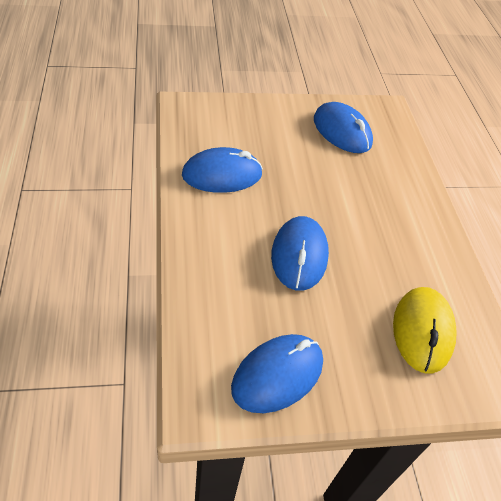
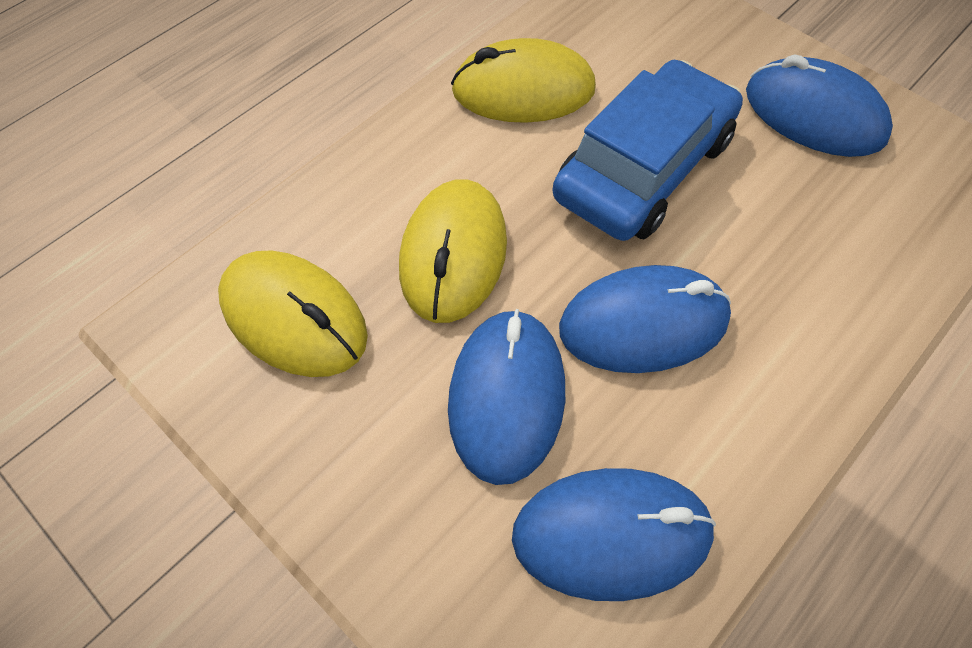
blue car: 0 -> 1
yellow mouse: 1 -> 3

